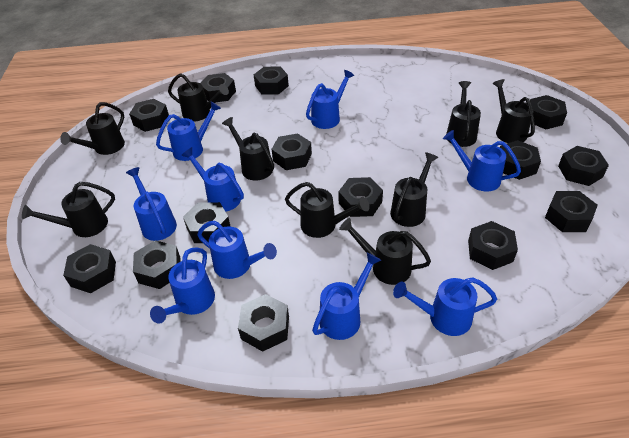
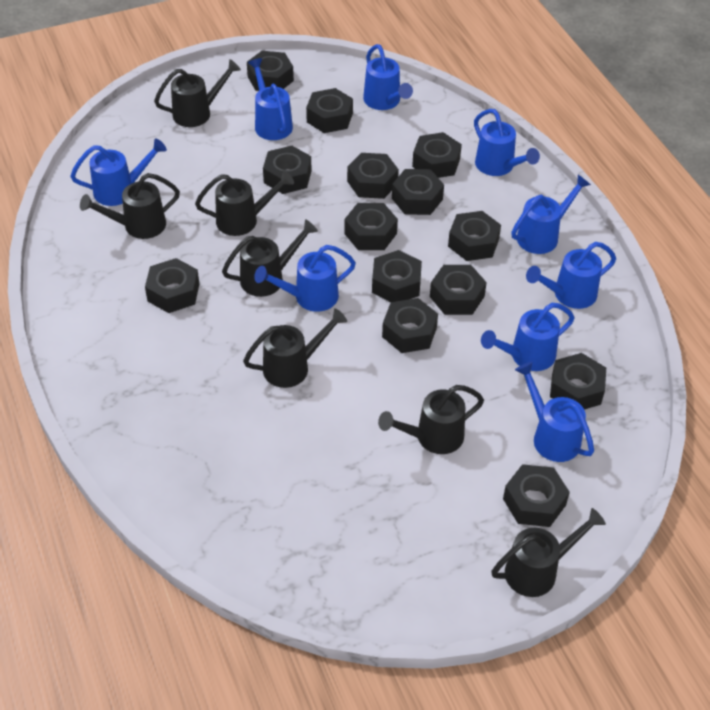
black watering can: 9 -> 7

